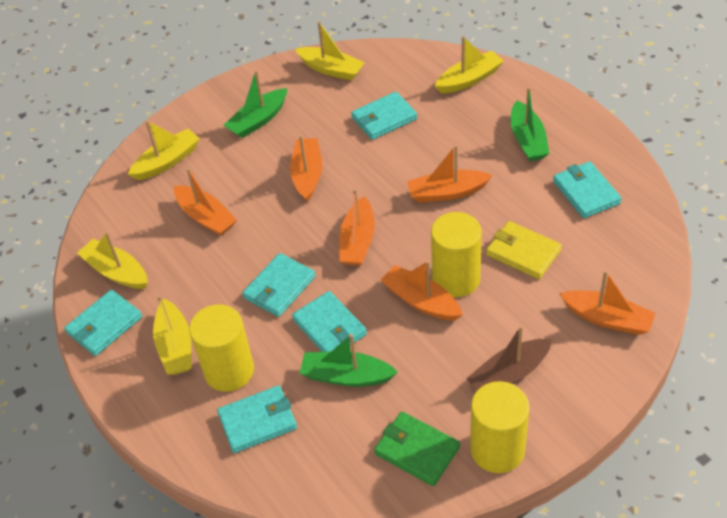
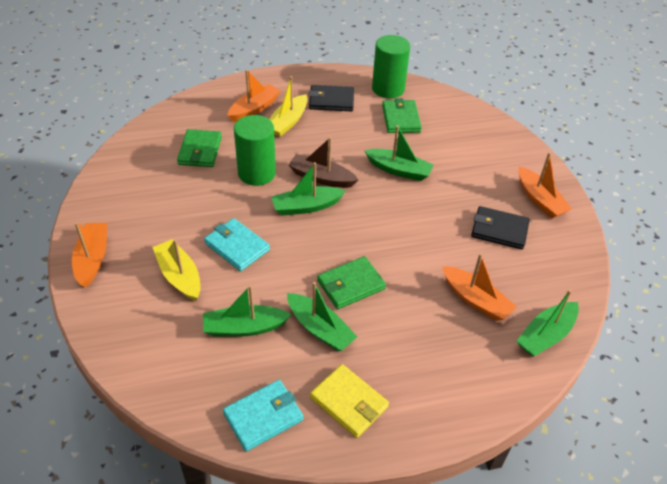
black wallet: 0 -> 2
green boat: 3 -> 5
green cylinder: 0 -> 2
green wallet: 1 -> 3
orange boat: 6 -> 4
turquoise wallet: 6 -> 2
yellow boat: 5 -> 2
yellow cylinder: 3 -> 0

